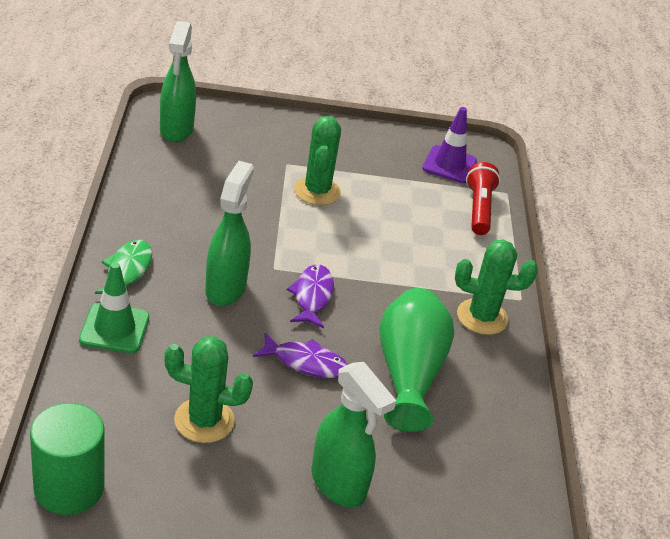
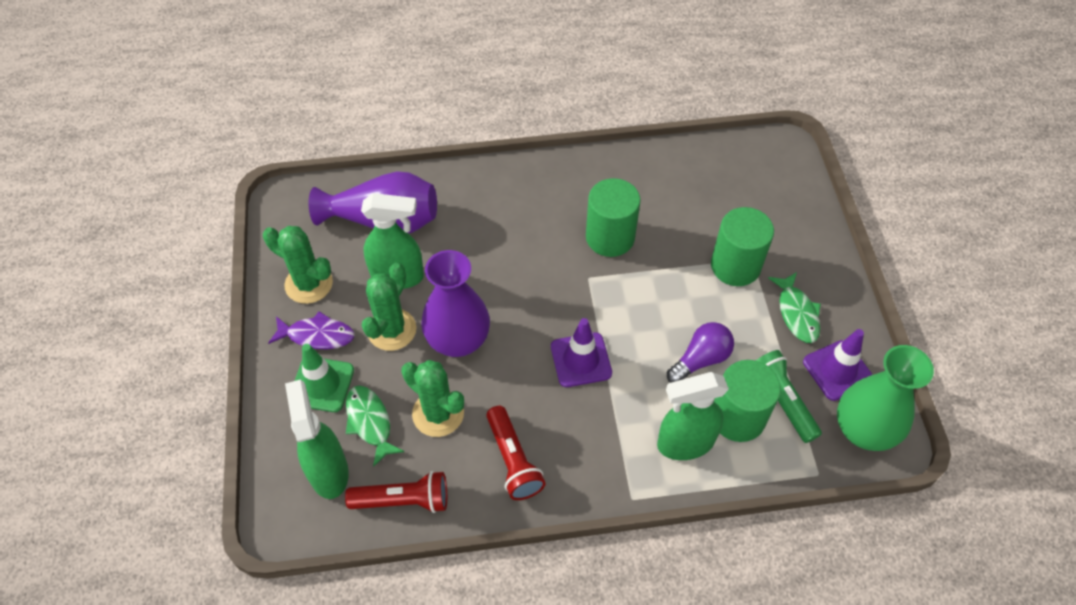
green cylinder: 1 -> 3
green fish: 1 -> 2
green flashlight: 0 -> 1
purple fish: 2 -> 1
purple light bulb: 0 -> 1
purple traffic cone: 1 -> 2
purple vase: 0 -> 2
red flashlight: 1 -> 2

